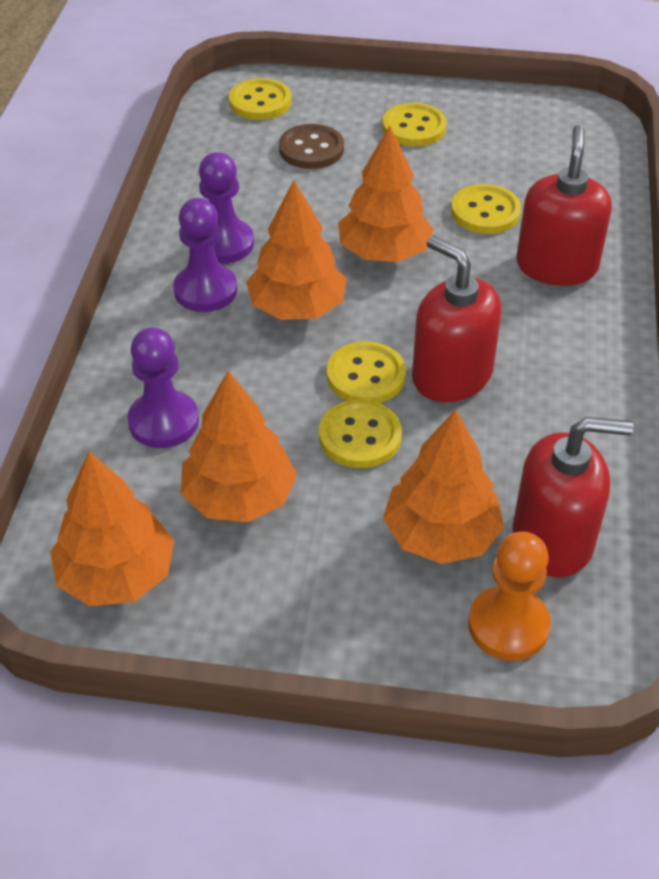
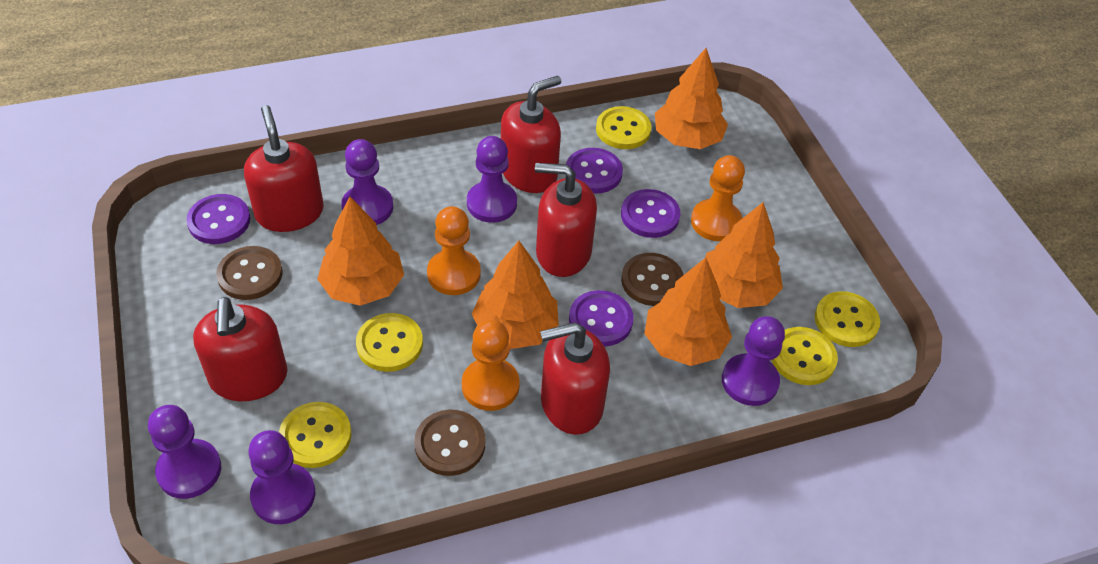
brown button: 1 -> 3
orange pawn: 1 -> 3
purple button: 0 -> 4
purple pawn: 3 -> 5
red soap dispenser: 3 -> 5

